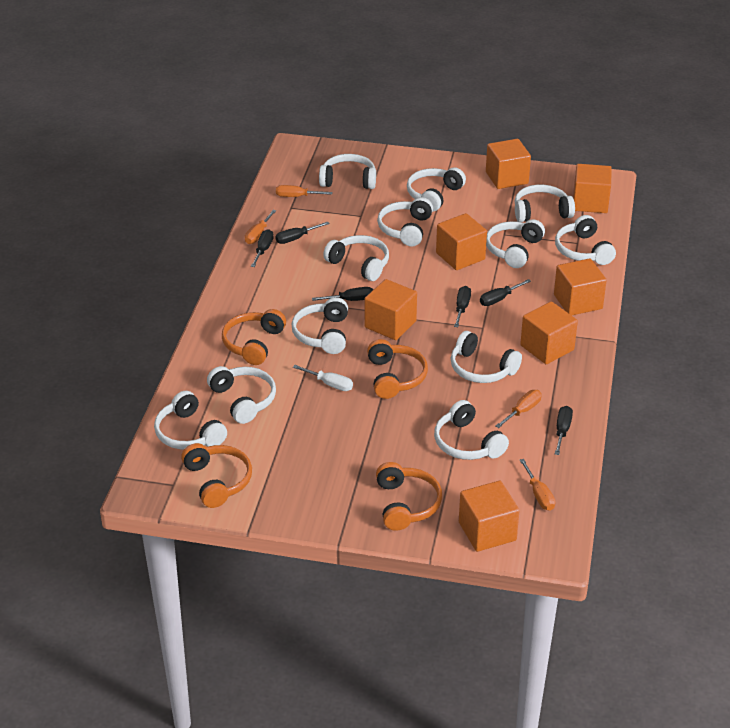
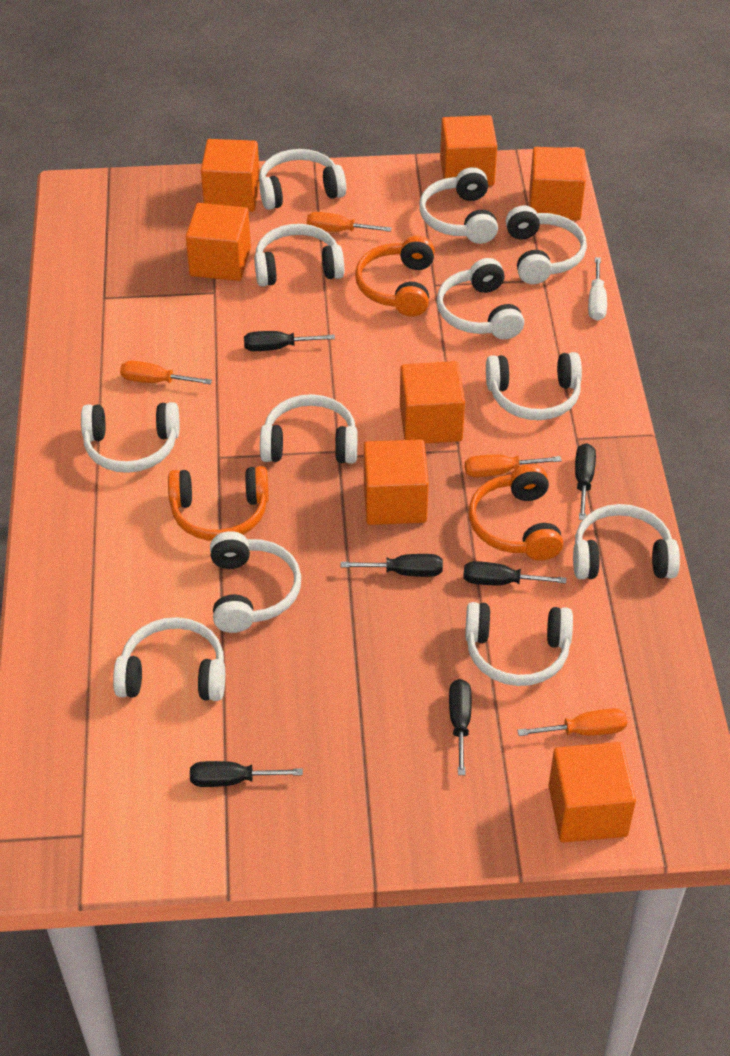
orange headphones: 4 -> 3

